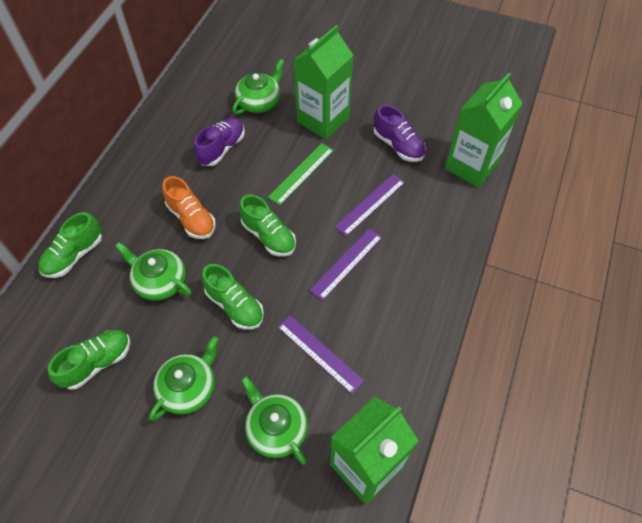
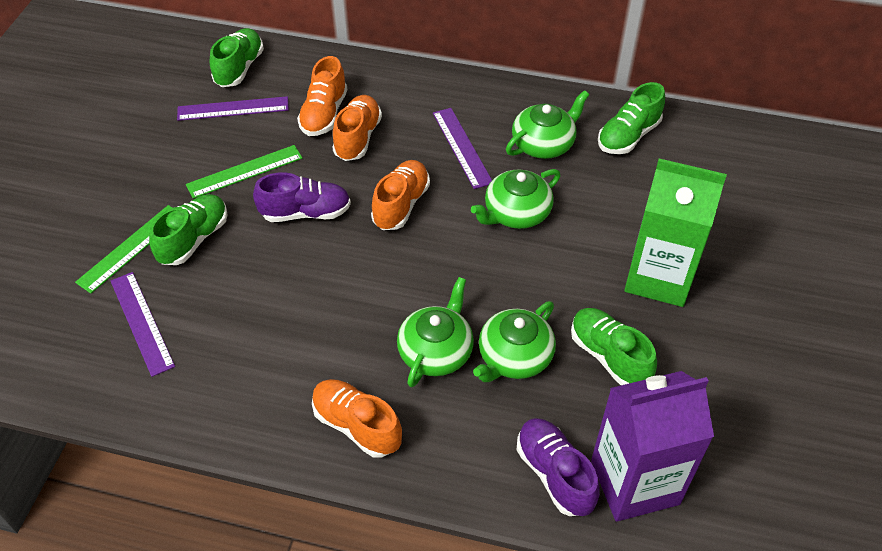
green carton: 3 -> 1
green ruler: 1 -> 2
orange shoe: 1 -> 4
purple carton: 0 -> 1

